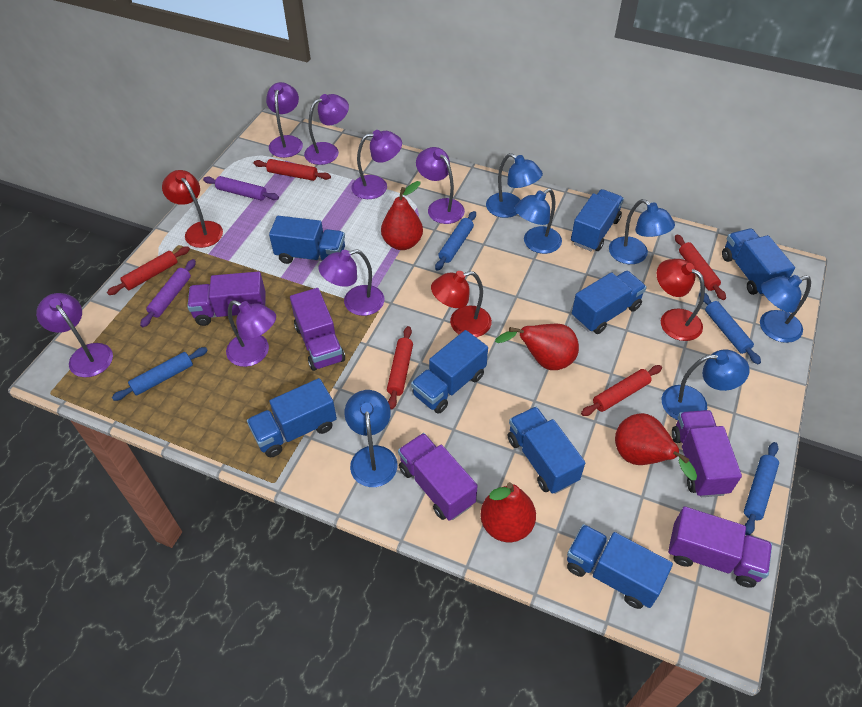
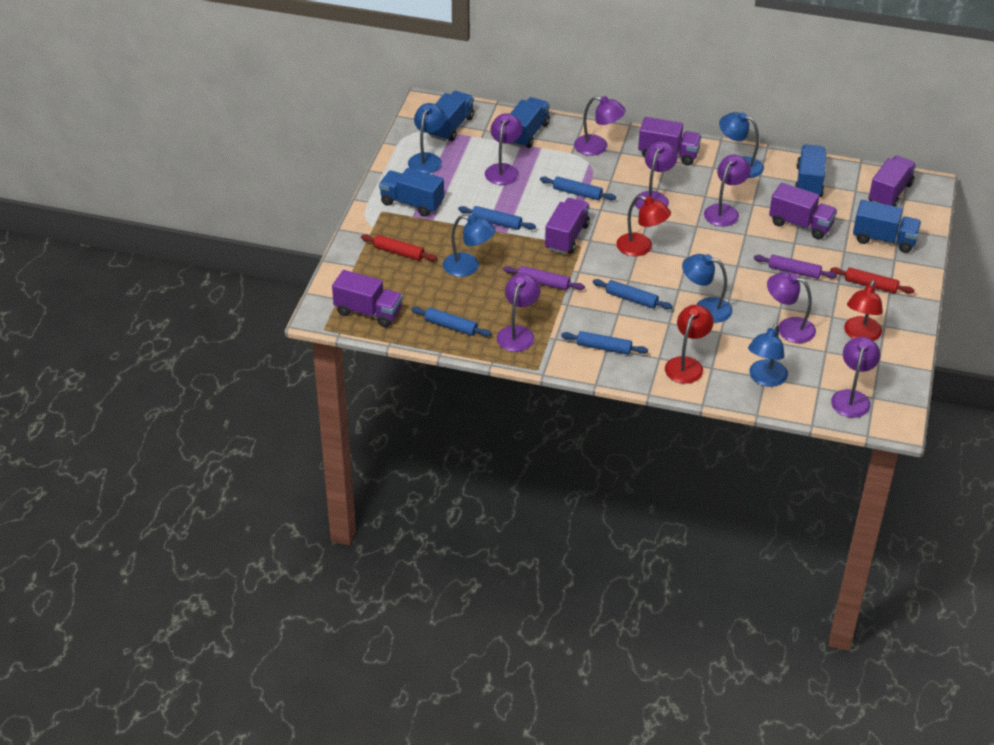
blue lamp: 6 -> 5
blue rolling pin: 4 -> 5
blue truck: 8 -> 5
red pear: 4 -> 0
red rolling pin: 5 -> 2

